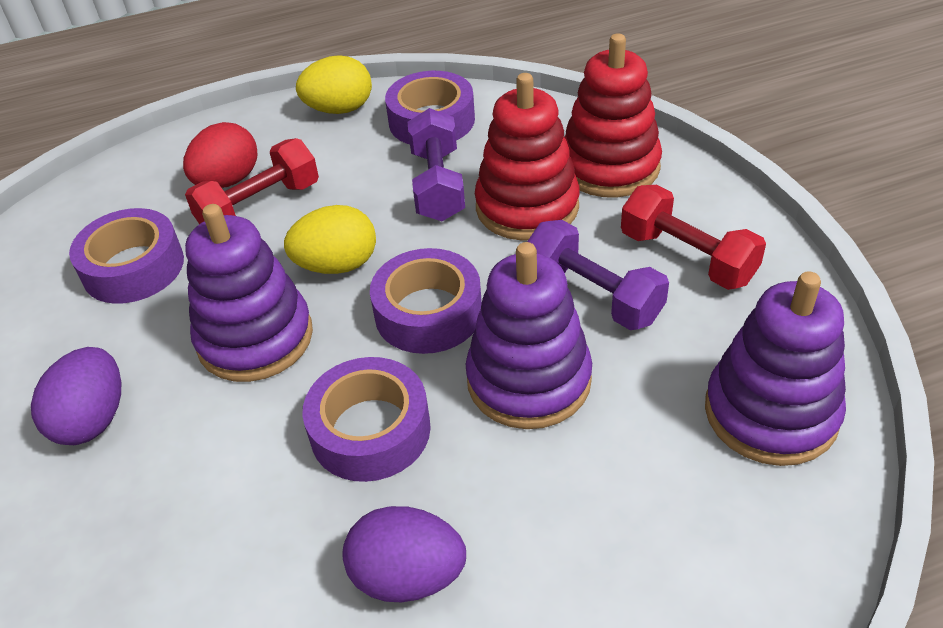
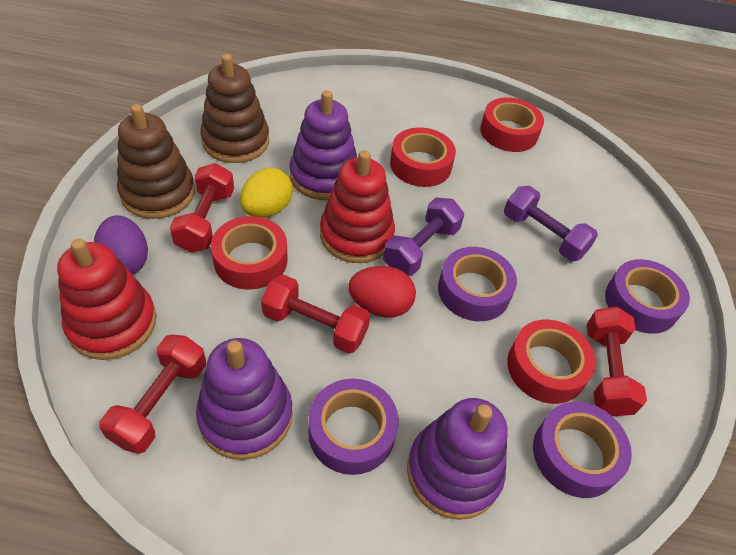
brown stacking toy: 0 -> 2
purple egg: 2 -> 1
red dumbbell: 2 -> 4
red tape: 0 -> 4
yellow egg: 2 -> 1

